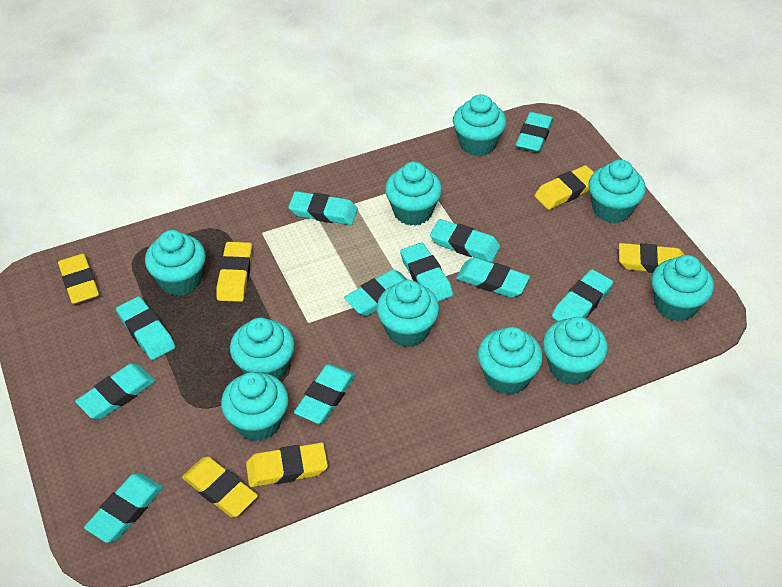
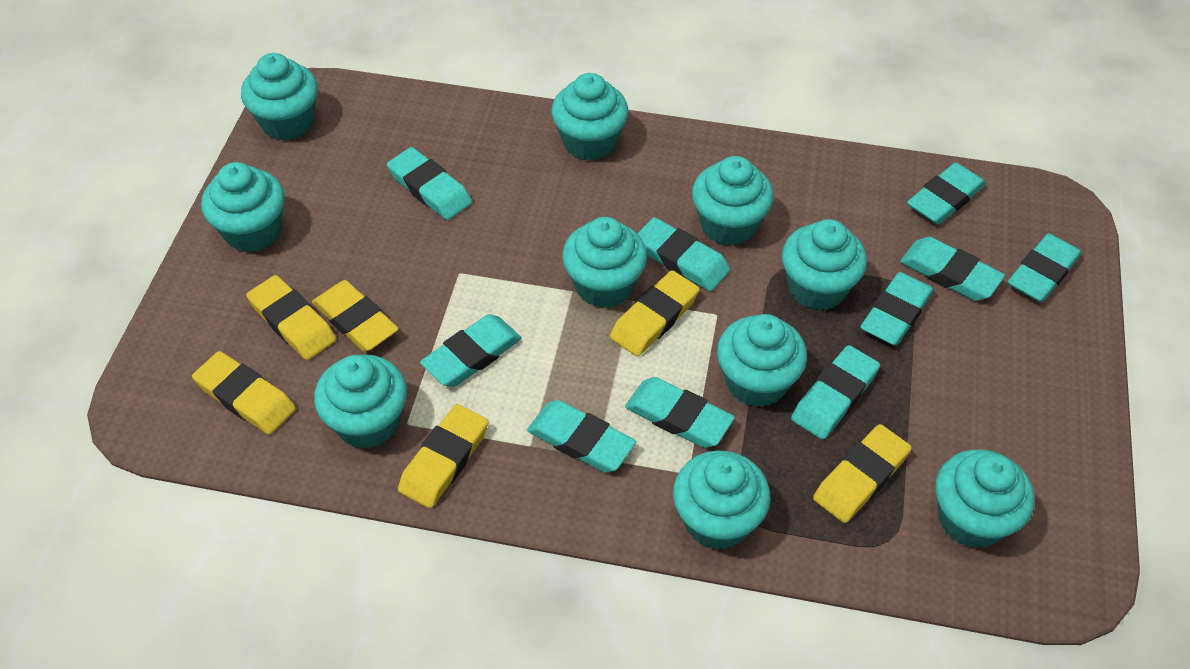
turquoise eraser: 11 -> 10

